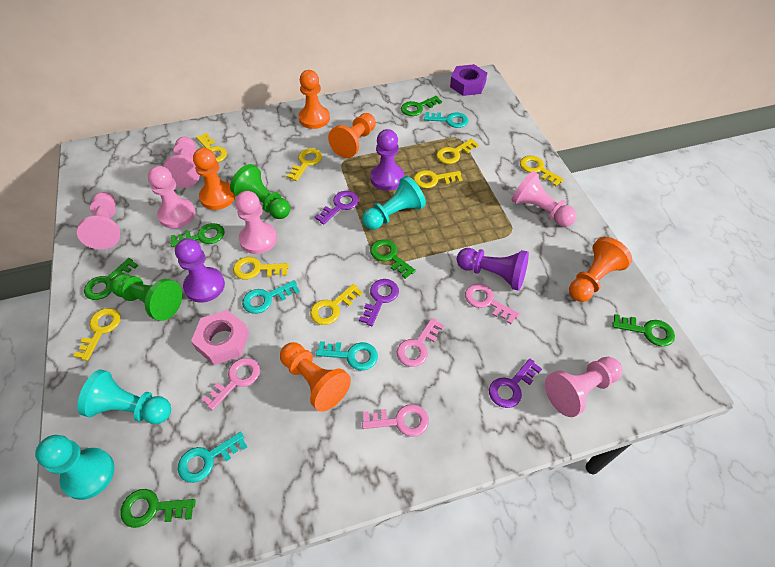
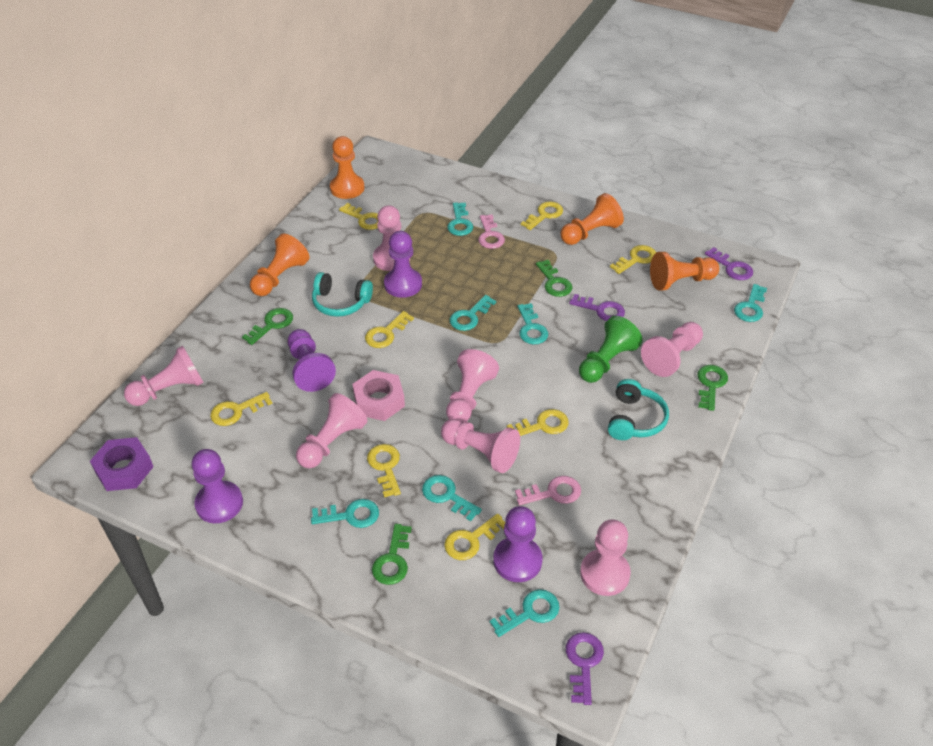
green key: 6 -> 4
green pawn: 2 -> 1
orange pawn: 5 -> 4
pink key: 4 -> 2
pink pawn: 6 -> 7
purple pawn: 3 -> 4
turquoise headphones: 0 -> 2
turquoise key: 4 -> 7
turquoise pawn: 3 -> 0

